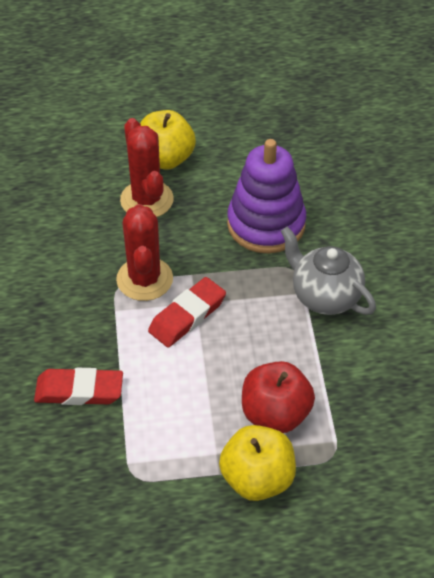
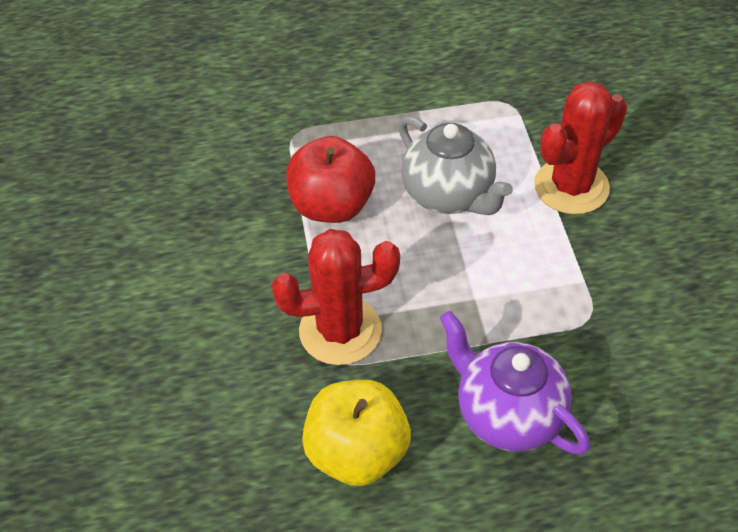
purple stacking toy: 1 -> 0
purple teapot: 0 -> 1
red eraser: 2 -> 0
yellow apple: 2 -> 1

